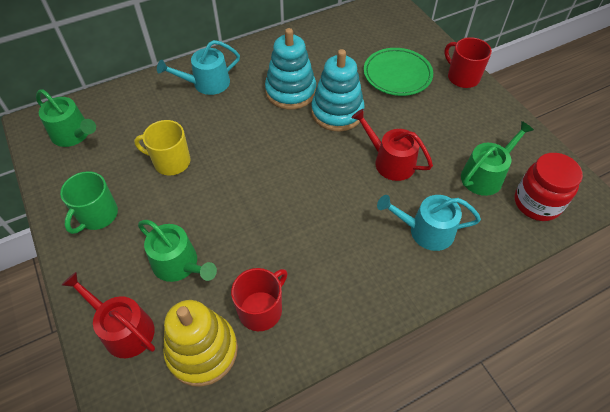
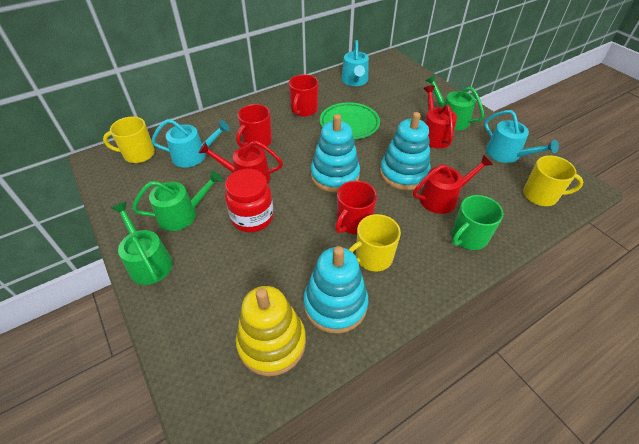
red mug: 2 -> 3
red watering can: 2 -> 3
turquoise stacking toy: 2 -> 3
turquoise watering can: 2 -> 3
yellow mug: 1 -> 3

